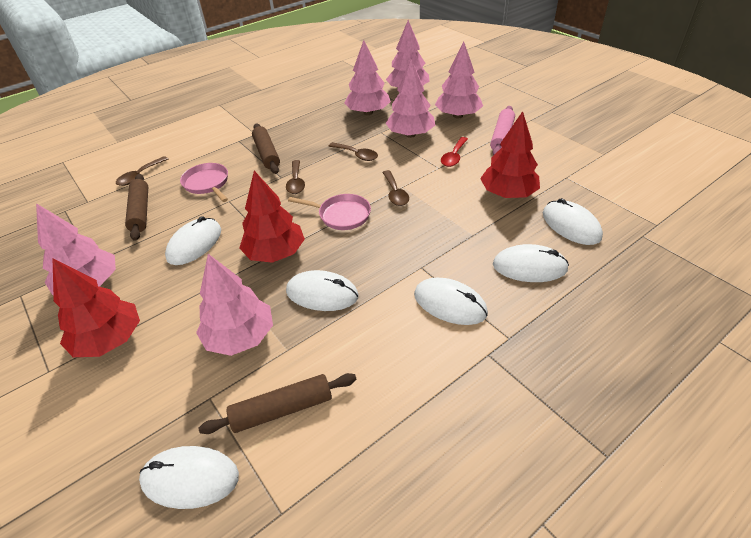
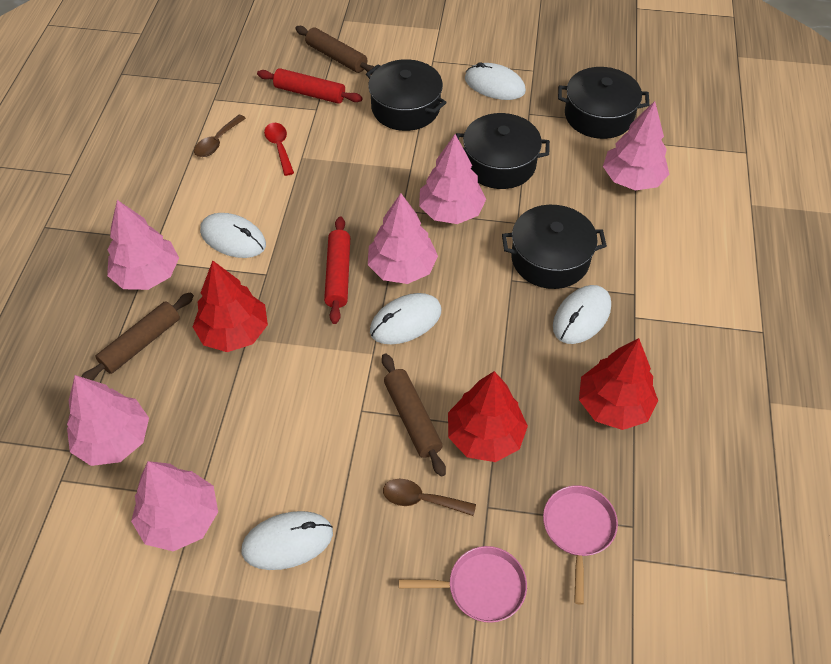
black pot: 0 -> 4
brown spoon: 4 -> 2
pink rolling pin: 1 -> 0
red rolling pin: 0 -> 2
white mouse: 6 -> 5

